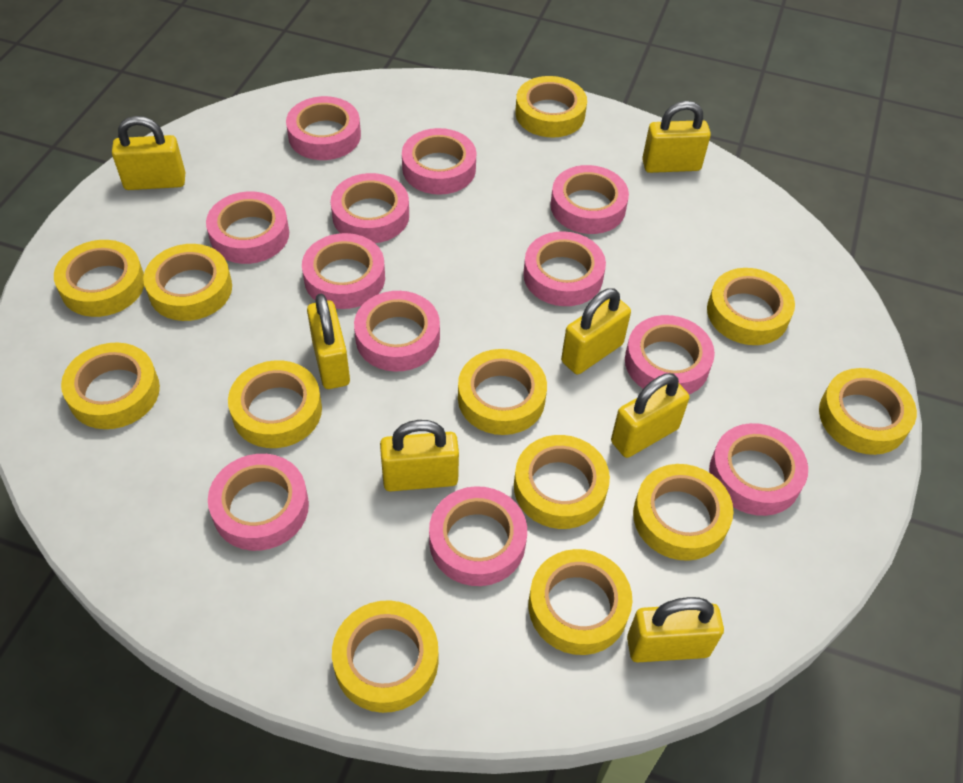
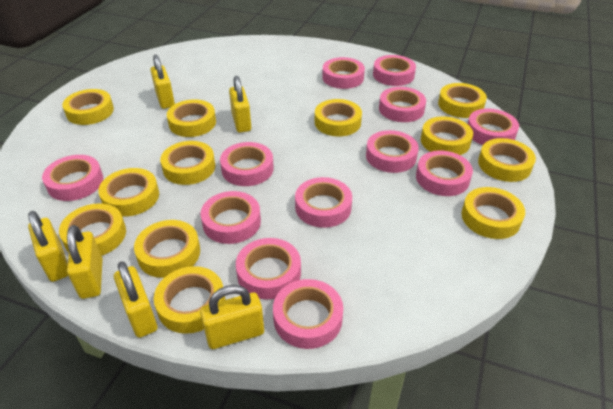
yellow padlock: 7 -> 6

